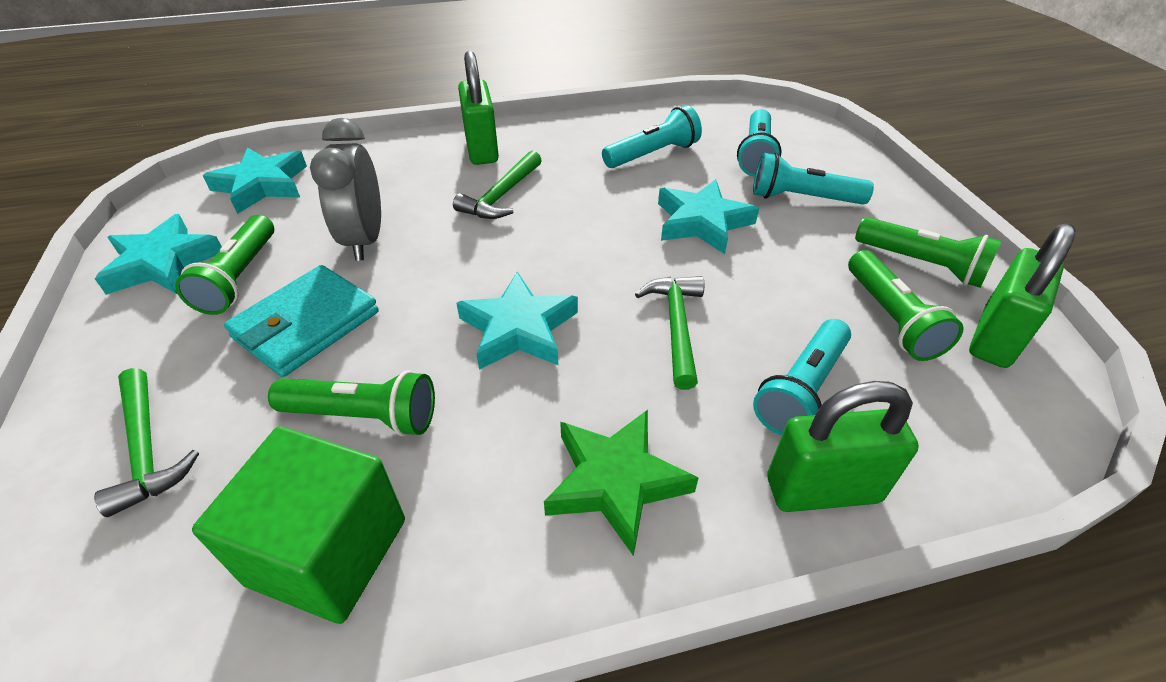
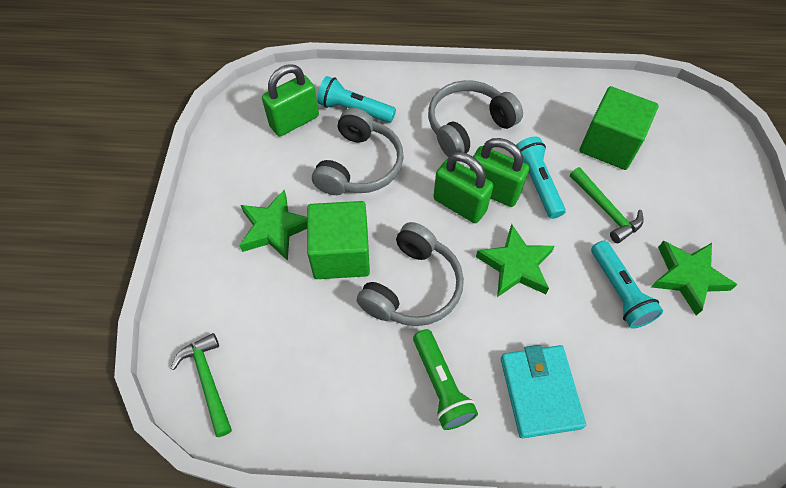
green cube: 1 -> 2
green flashlight: 4 -> 1
green hammer: 3 -> 2
green star: 1 -> 3
grey clock: 1 -> 0
grey headphones: 0 -> 3
turquoise flashlight: 4 -> 3
turquoise star: 4 -> 0

